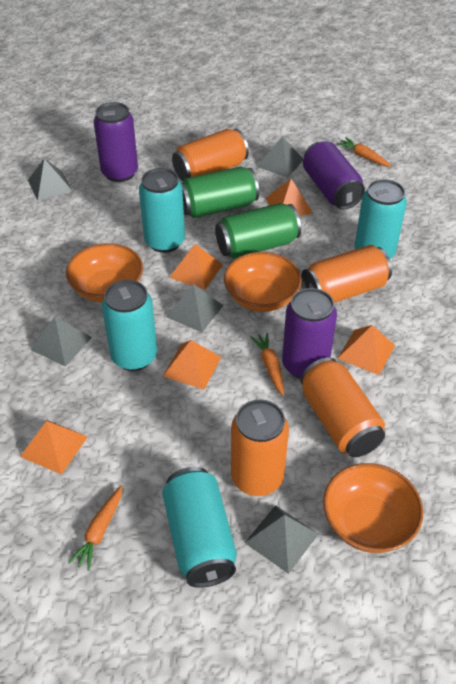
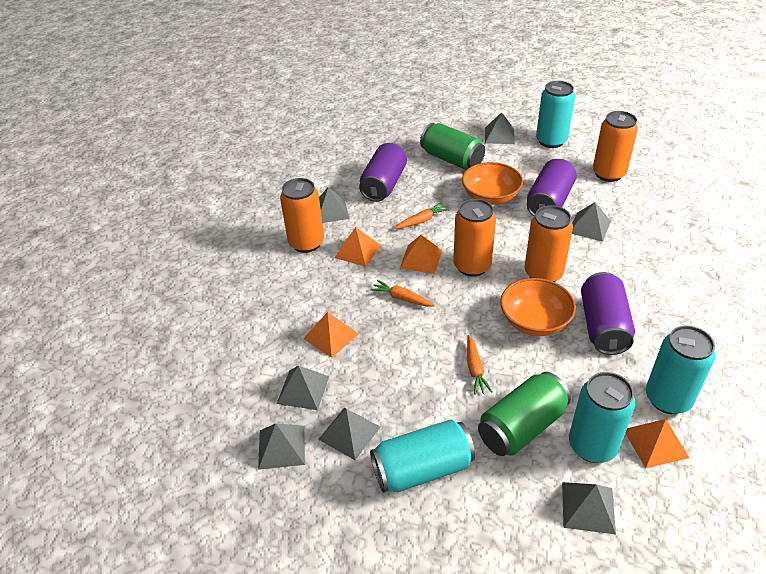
grey pyramid: 5 -> 7
orange bowl: 3 -> 2
orange pyramid: 5 -> 4

